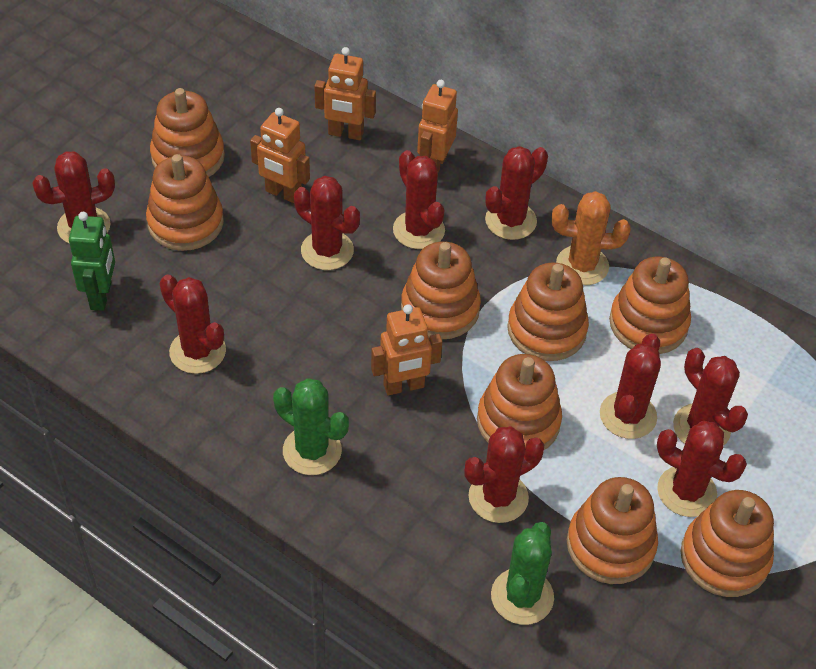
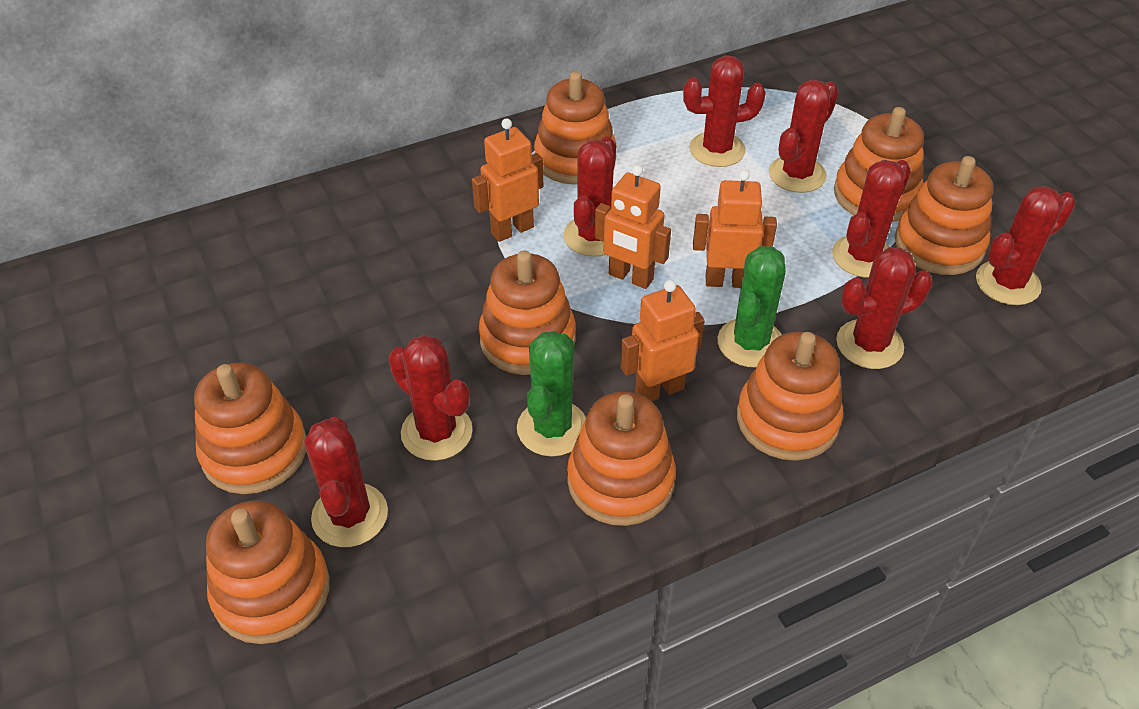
green robot: 1 -> 0
orange cactus: 1 -> 0
red cactus: 9 -> 8

